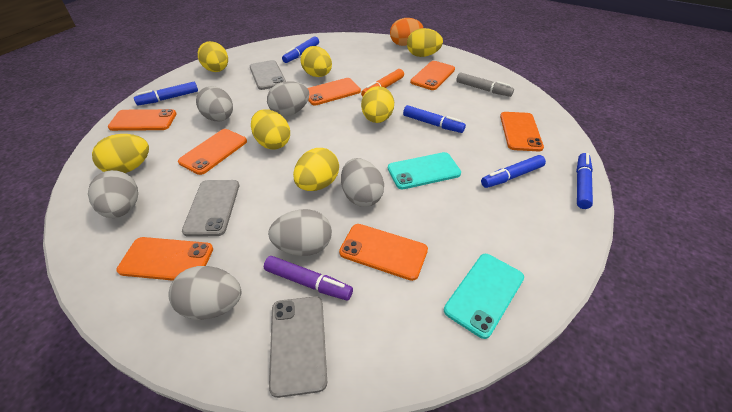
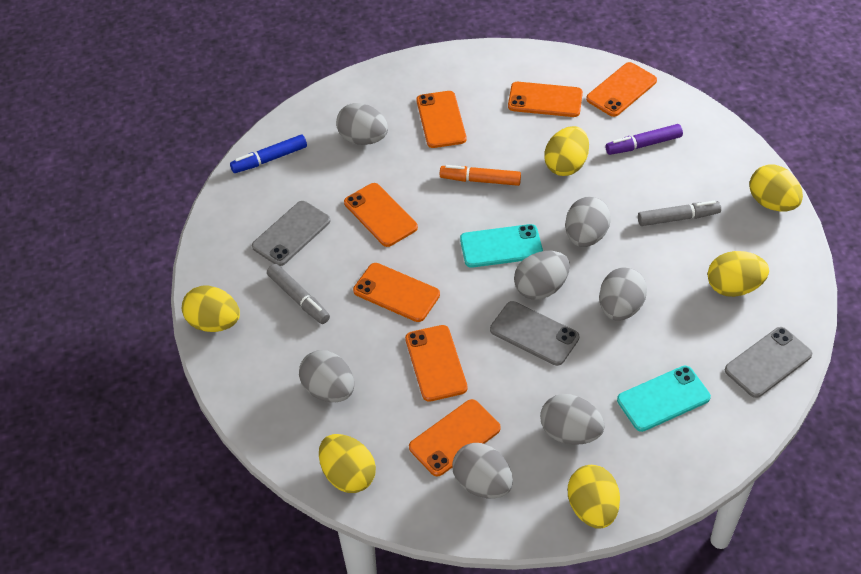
blue marker: 5 -> 1
grey egg: 6 -> 7
grey marker: 1 -> 2
orange egg: 1 -> 0
yellow egg: 7 -> 6

